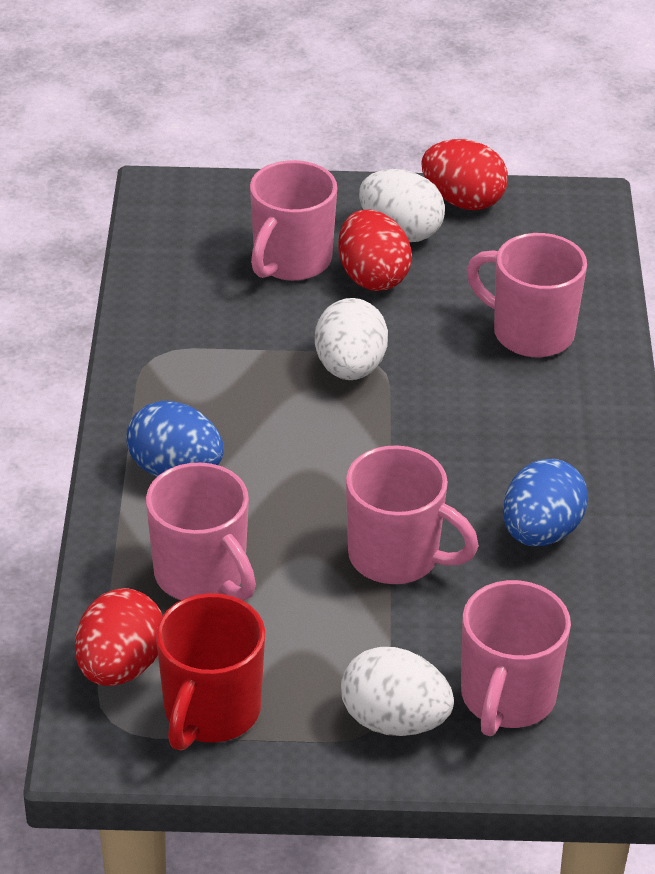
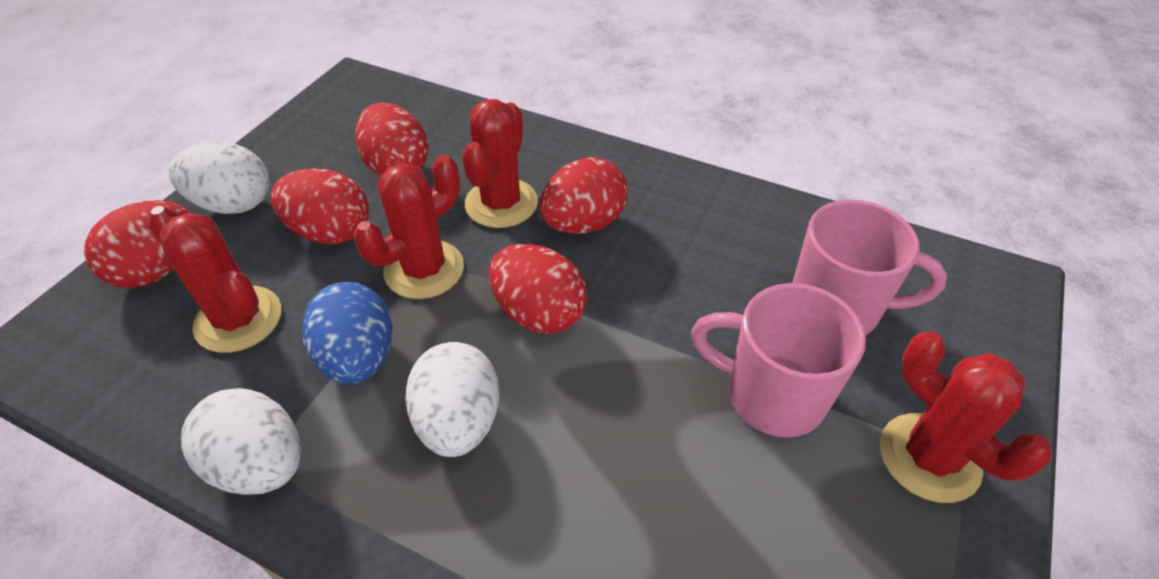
blue egg: 2 -> 1
pink mug: 5 -> 2
red cactus: 0 -> 4
red egg: 3 -> 5
red mug: 1 -> 0

